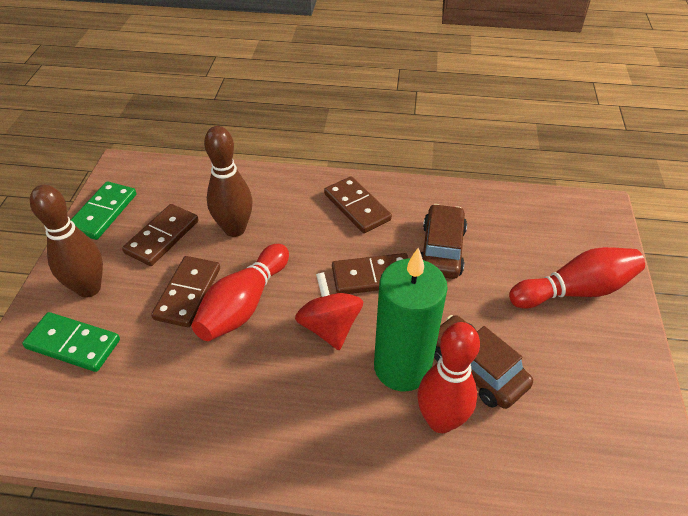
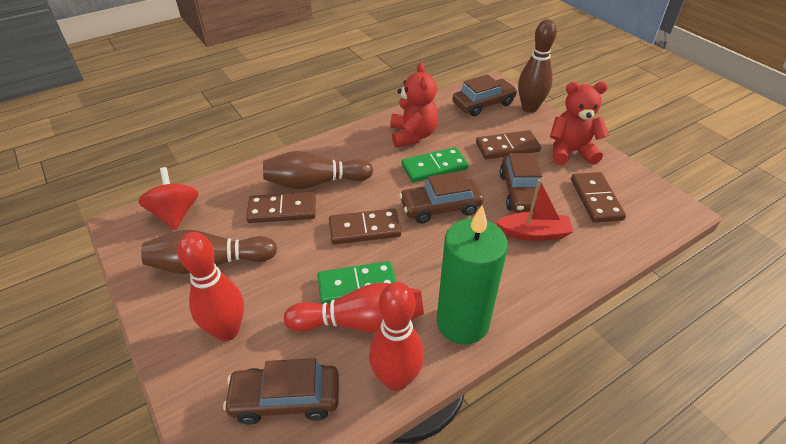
brown bowling pin: 2 -> 3
brown car: 2 -> 4
red boat: 0 -> 1
red teddy bear: 0 -> 2

